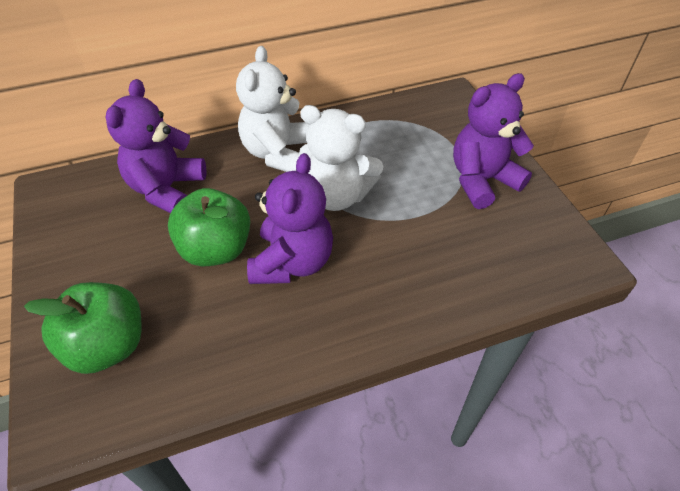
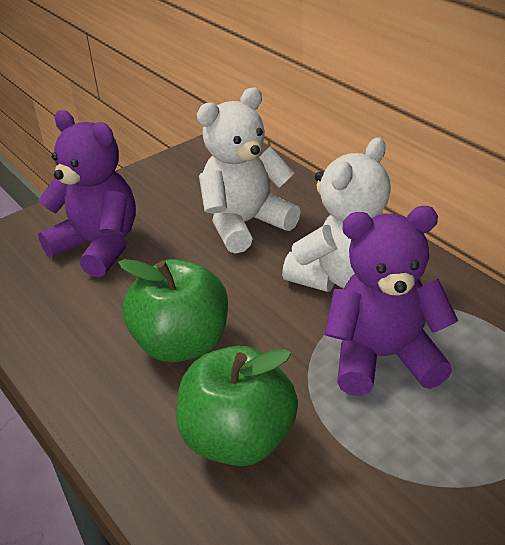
purple teddy bear: 3 -> 2

